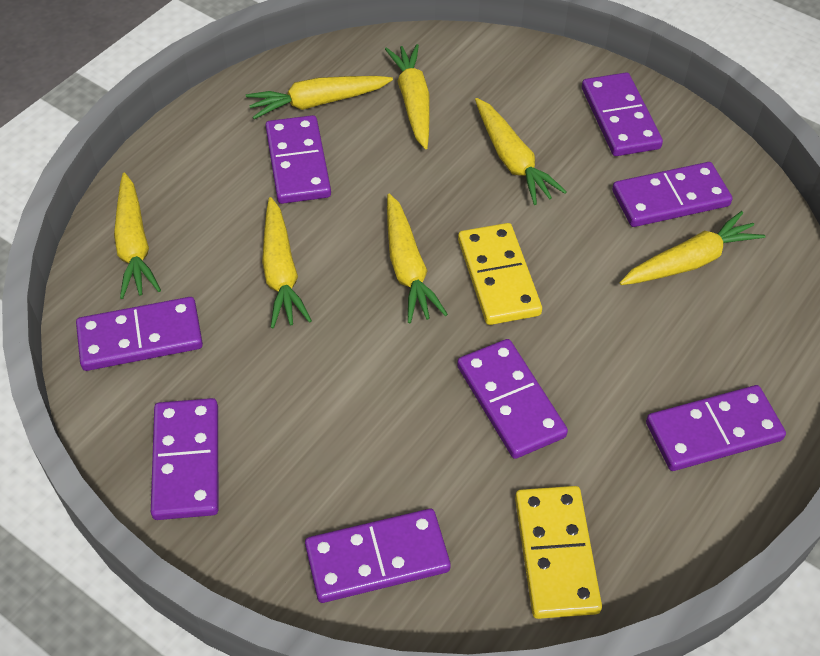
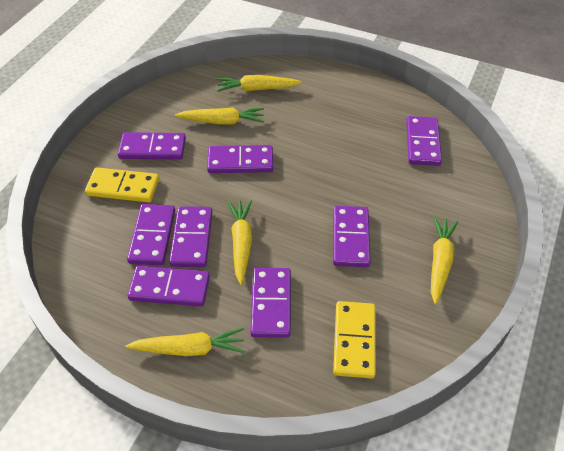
yellow carrot: 7 -> 5

